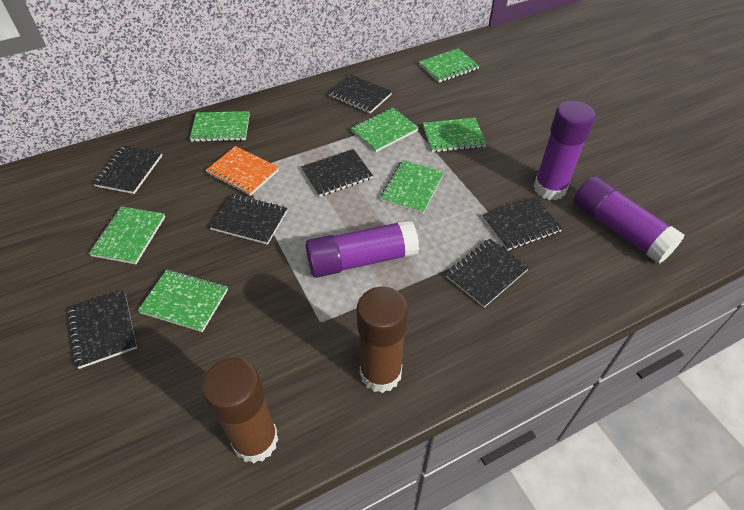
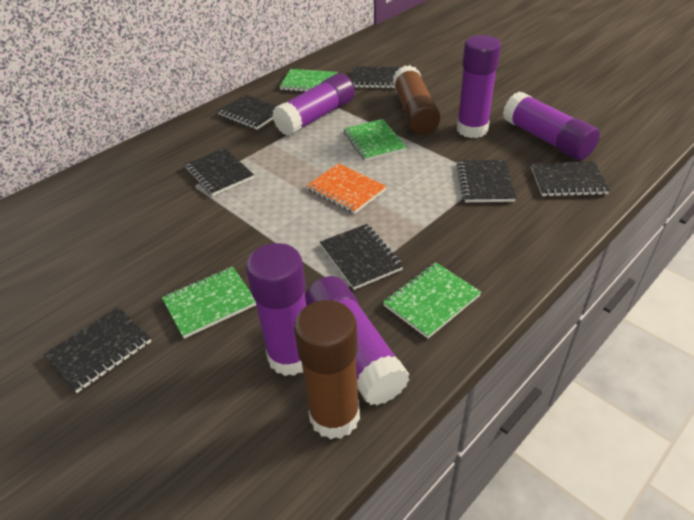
green notebook: 7 -> 4
purple glue stick: 3 -> 5

